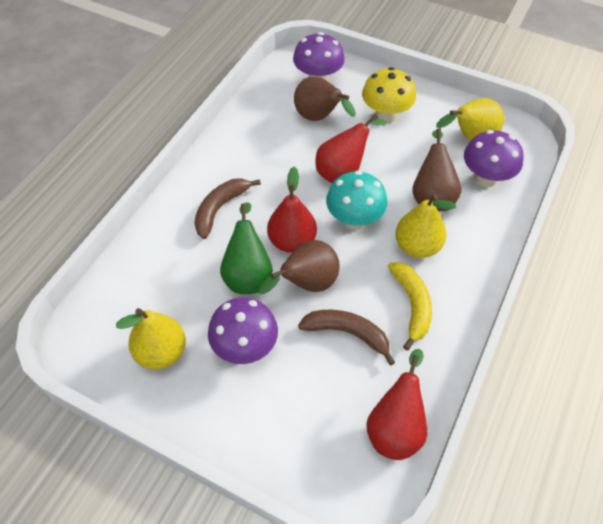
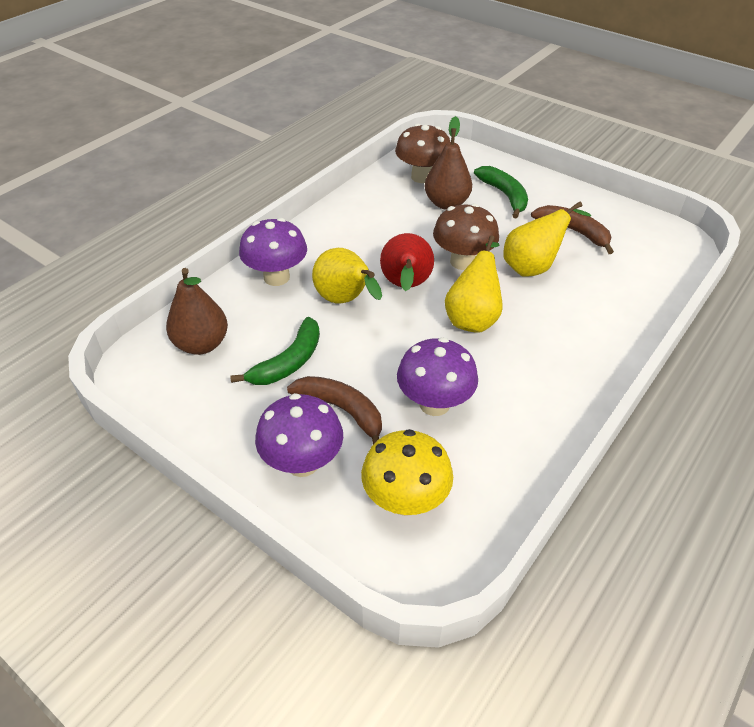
brown mushroom: 0 -> 2
brown pear: 3 -> 2
green banana: 0 -> 2
green pear: 1 -> 0
red pear: 3 -> 1
turquoise mushroom: 1 -> 0
yellow banana: 1 -> 0

